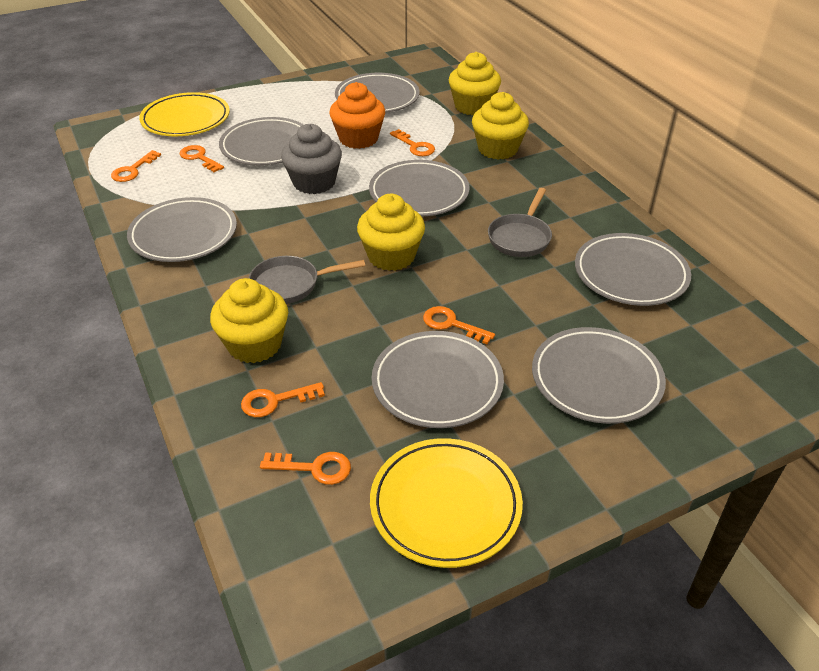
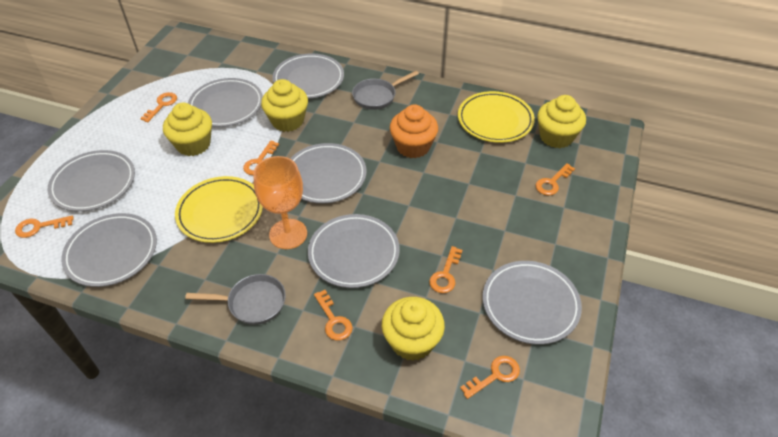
grey cupcake: 1 -> 0
orange goblet: 0 -> 1
orange key: 6 -> 7

